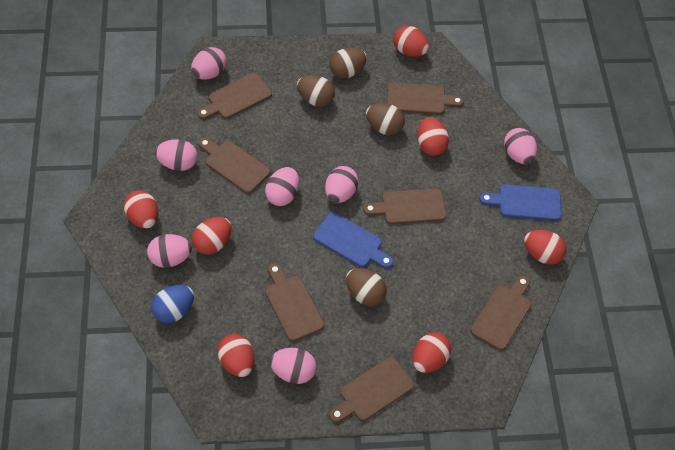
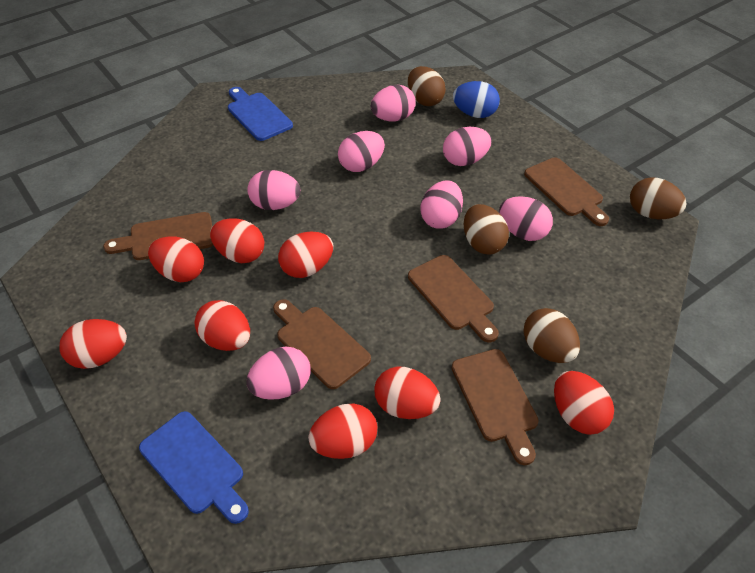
brown cutting board: 7 -> 5
red egg: 7 -> 8

